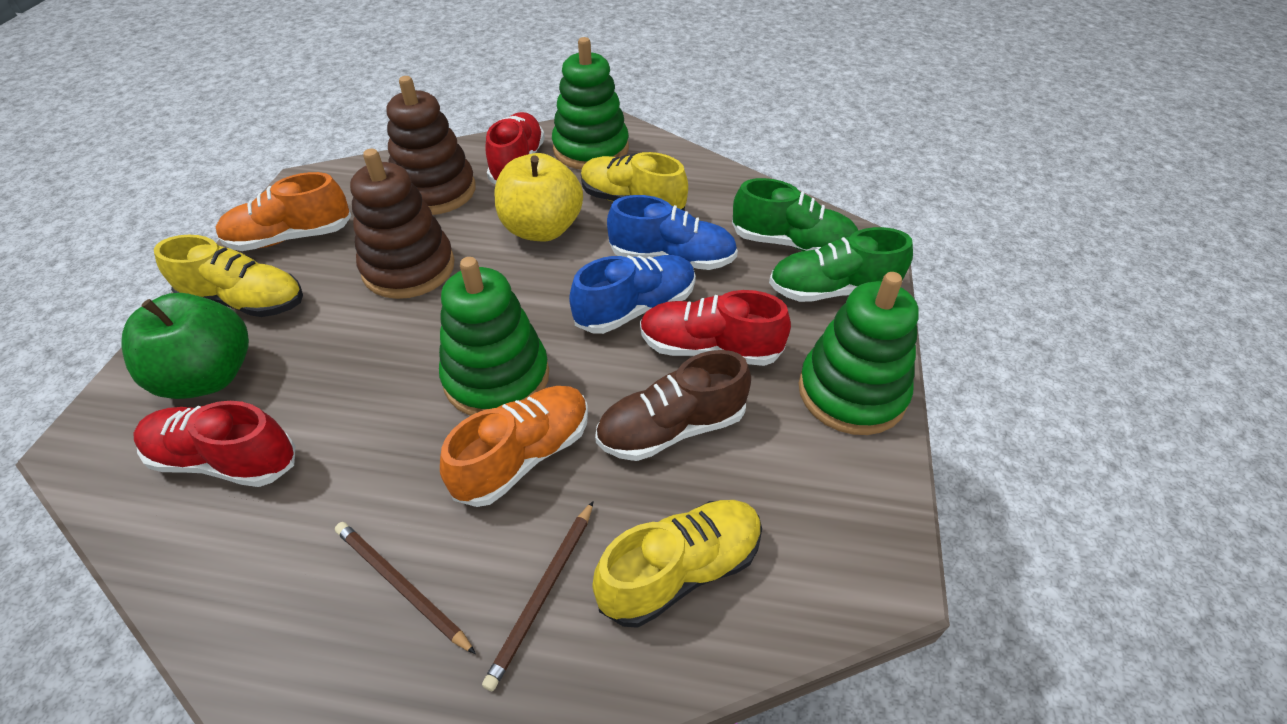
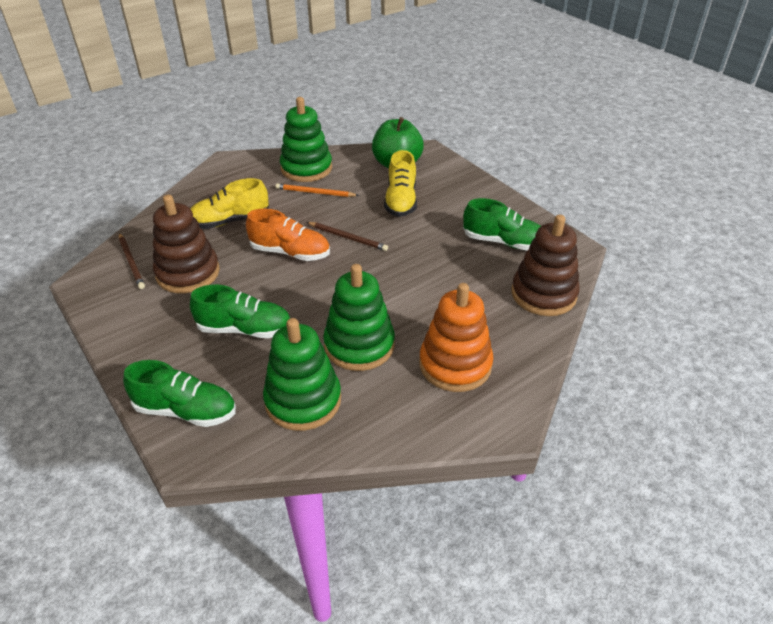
blue shoe: 2 -> 0
brown shoe: 1 -> 0
green shoe: 2 -> 3
orange pencil: 0 -> 1
orange shoe: 2 -> 1
orange stacking toy: 0 -> 1
red shoe: 3 -> 0
yellow apple: 1 -> 0
yellow shoe: 3 -> 2

